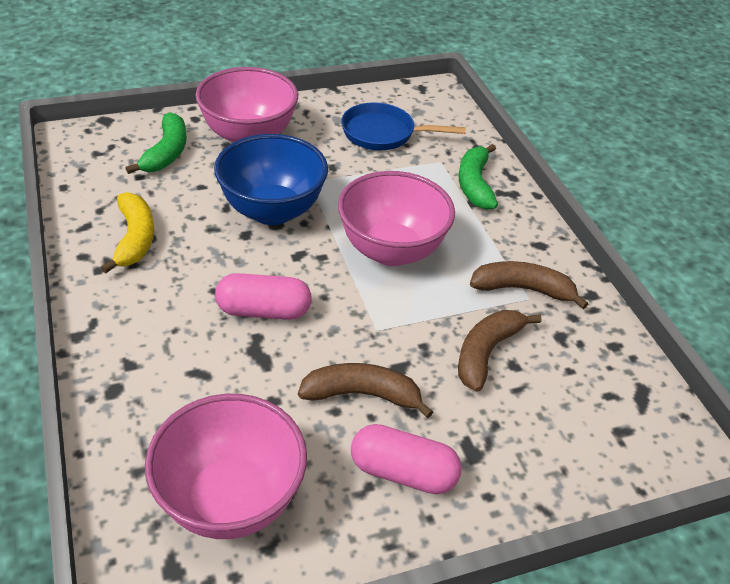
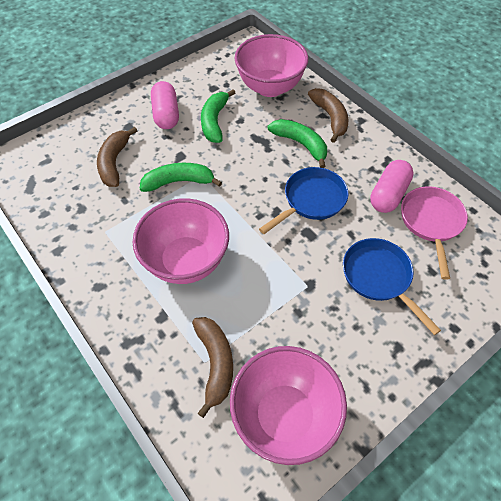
blue bowl: 1 -> 0
blue pan: 1 -> 2
green banana: 2 -> 3
pink pan: 0 -> 1
yellow banana: 1 -> 0

